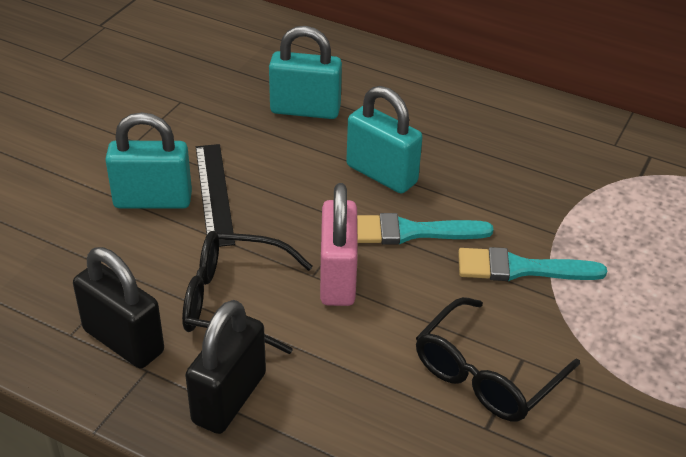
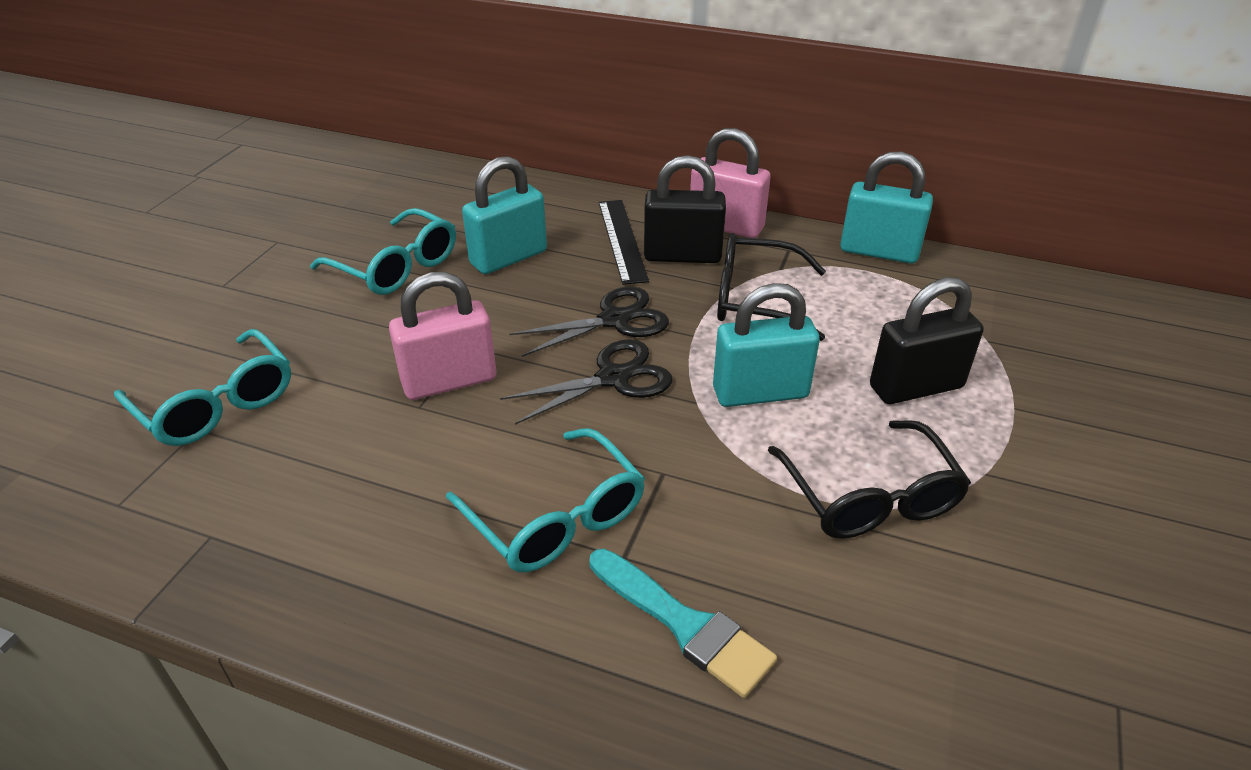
black scissors: 0 -> 2
pink padlock: 1 -> 2
turquoise brush: 2 -> 1
turquoise glasses: 0 -> 3

